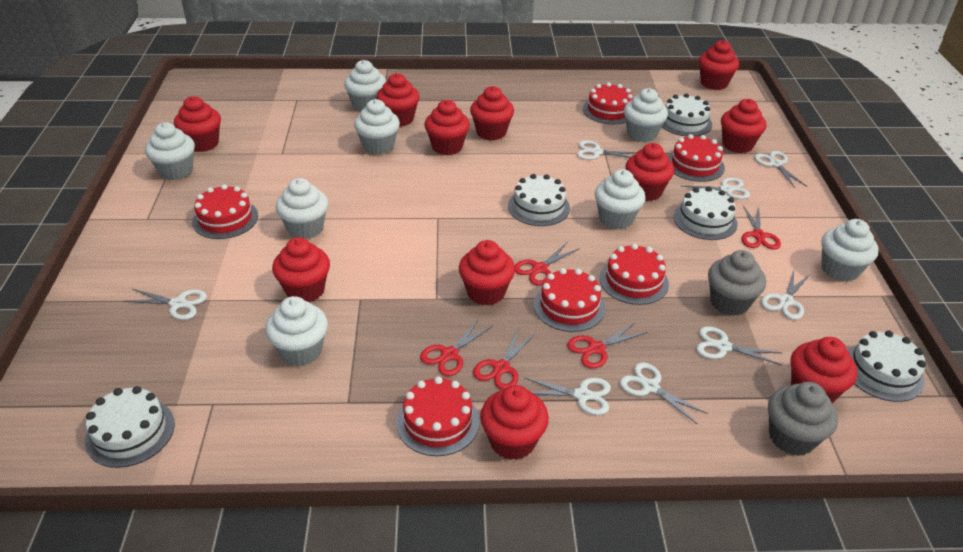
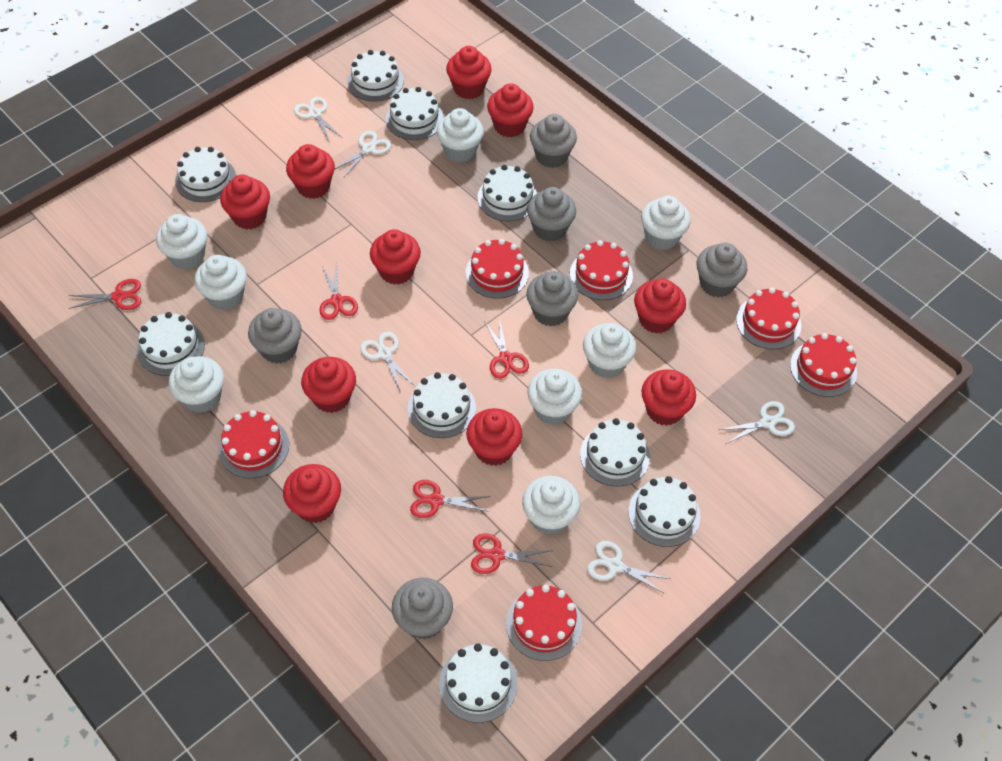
grey cupcake: 2 -> 6
red cupcake: 11 -> 10
white cake: 5 -> 9
white scissors: 8 -> 5

